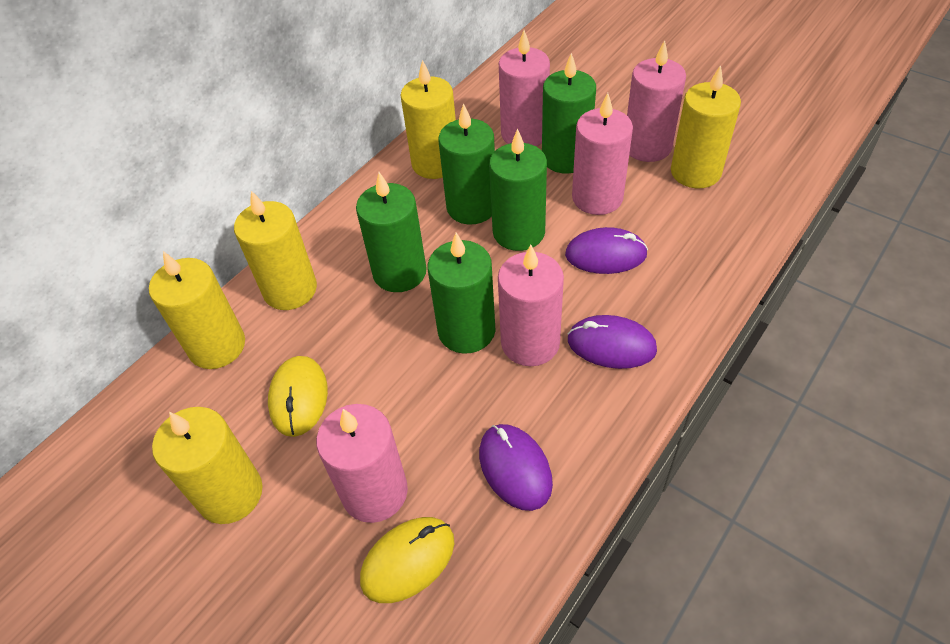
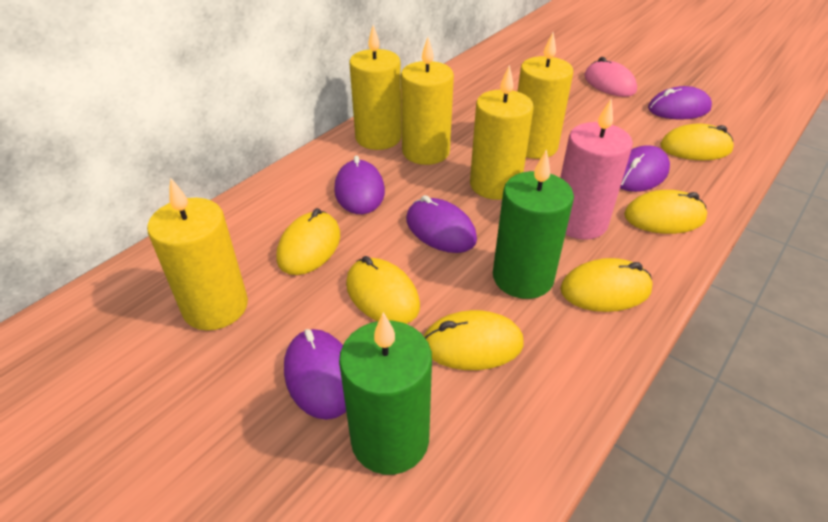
green candle: 5 -> 2
pink candle: 5 -> 1
pink mouse: 0 -> 1
purple mouse: 3 -> 5
yellow mouse: 2 -> 6

